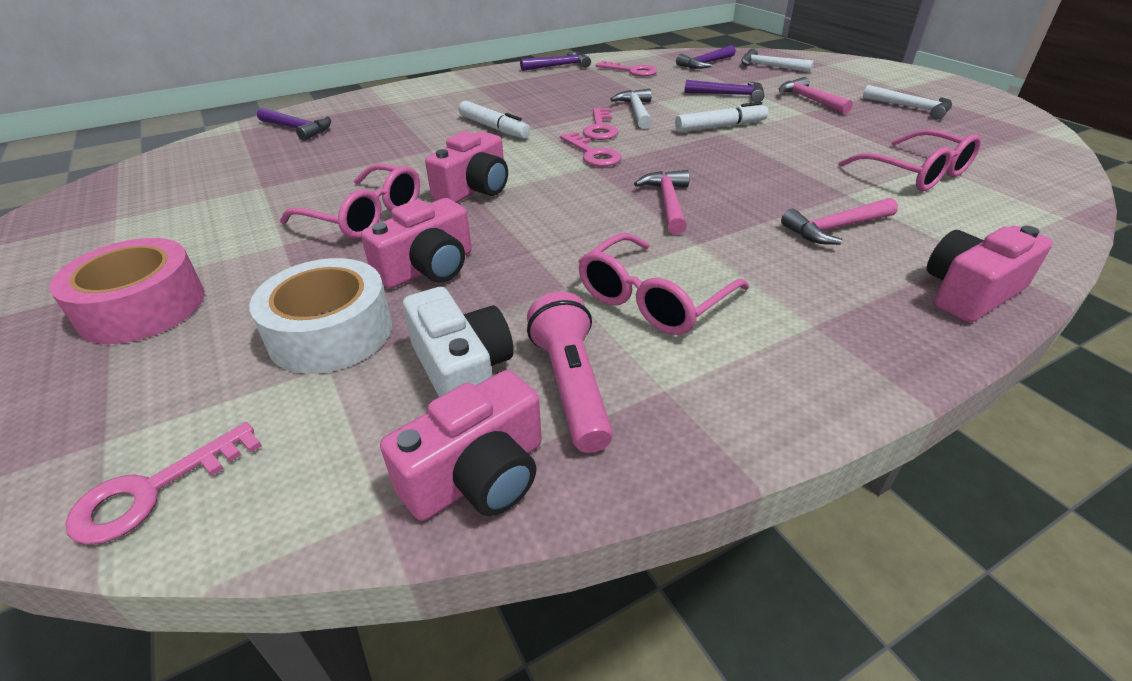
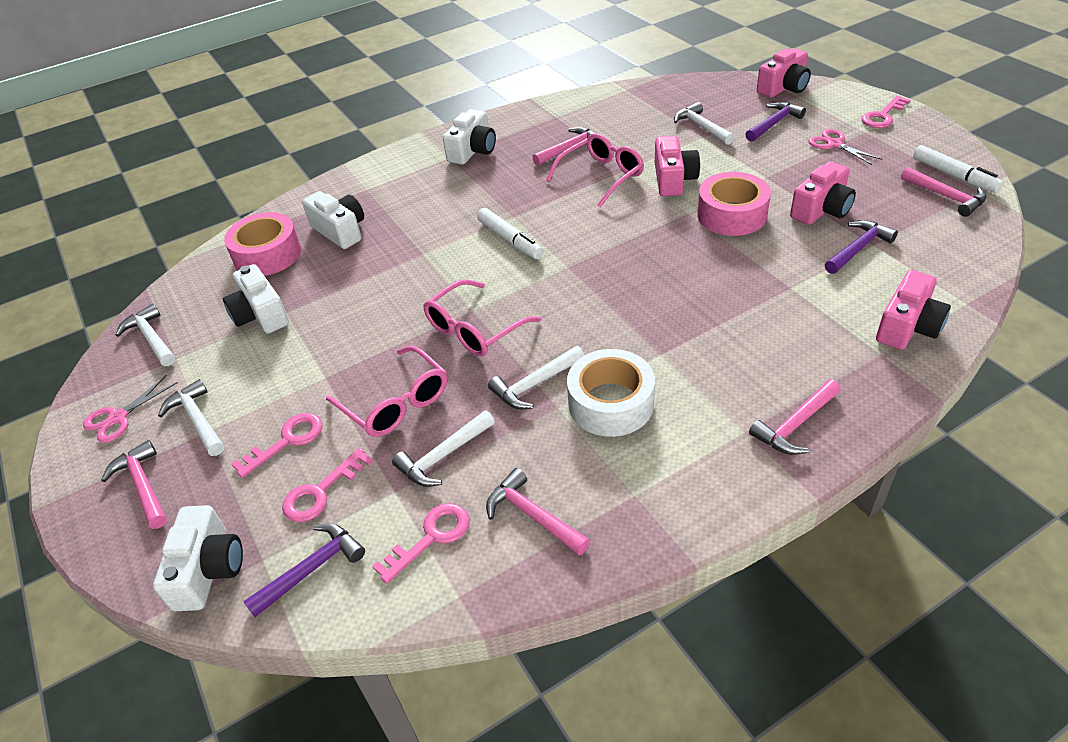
pink flashlight: 1 -> 0
pink hammer: 3 -> 5
pink scissors: 0 -> 2
pink tape: 1 -> 2
purple hammer: 4 -> 3
white camera: 1 -> 4
white hammer: 3 -> 5

